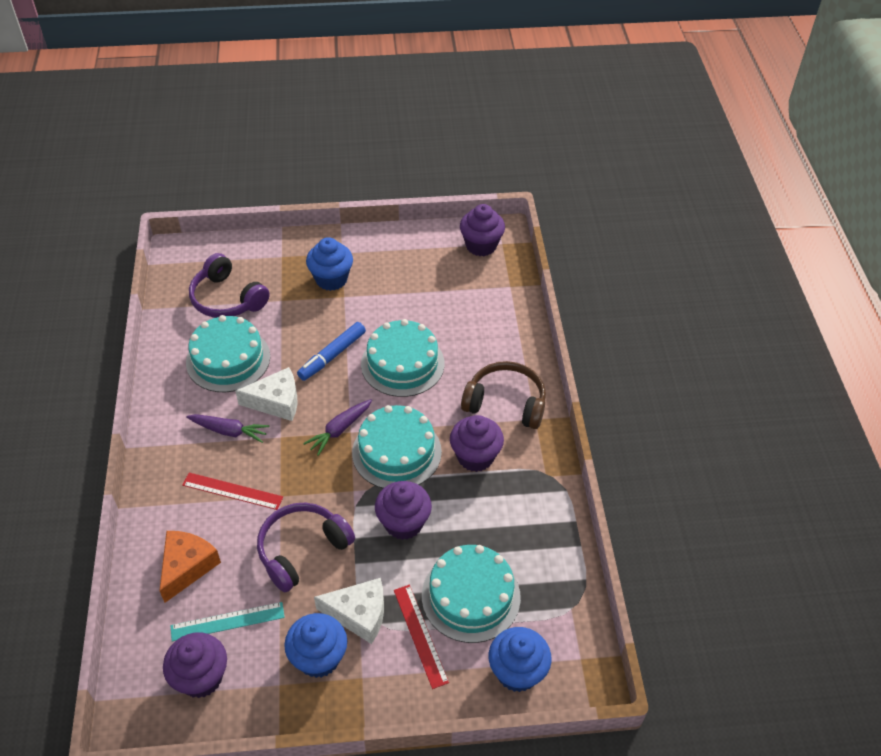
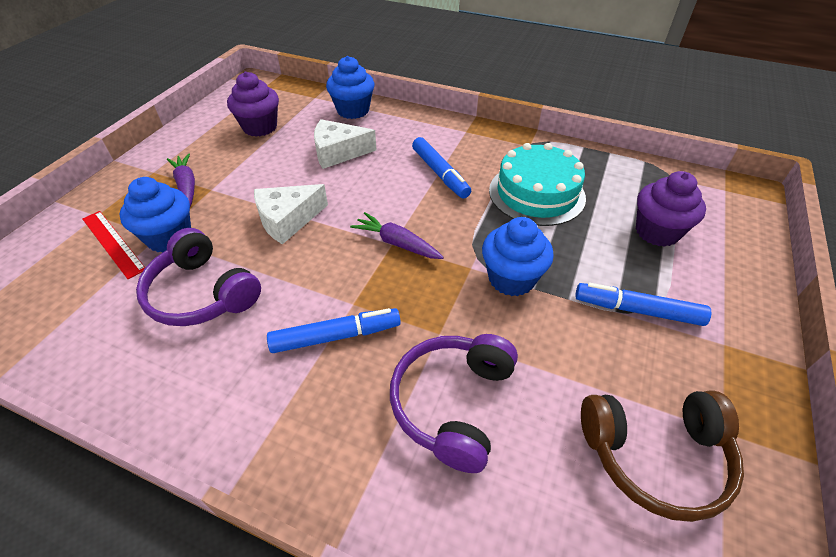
blue marker: 1 -> 3
orange cheese: 1 -> 0
purple cupcake: 4 -> 2
red ruler: 2 -> 1
turquoise cake: 4 -> 1
turquoise ruler: 1 -> 0

